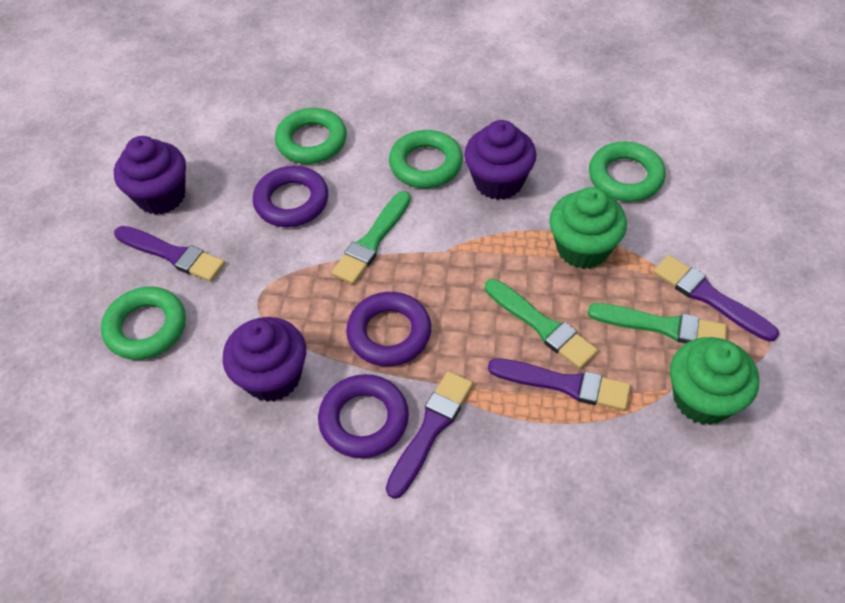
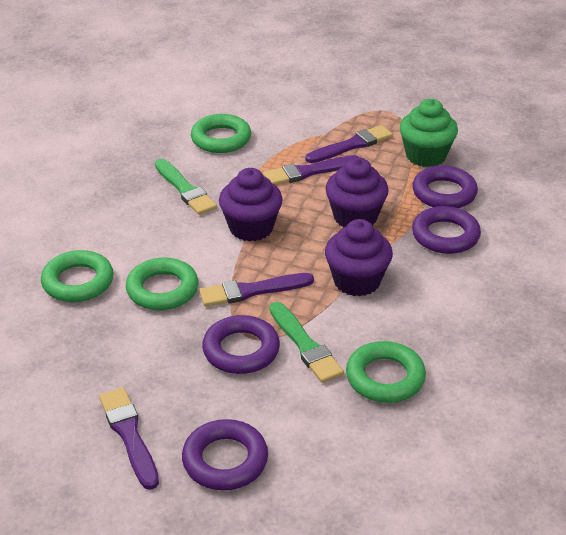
green brush: 3 -> 2
green cupcake: 2 -> 1
purple ring: 3 -> 4

